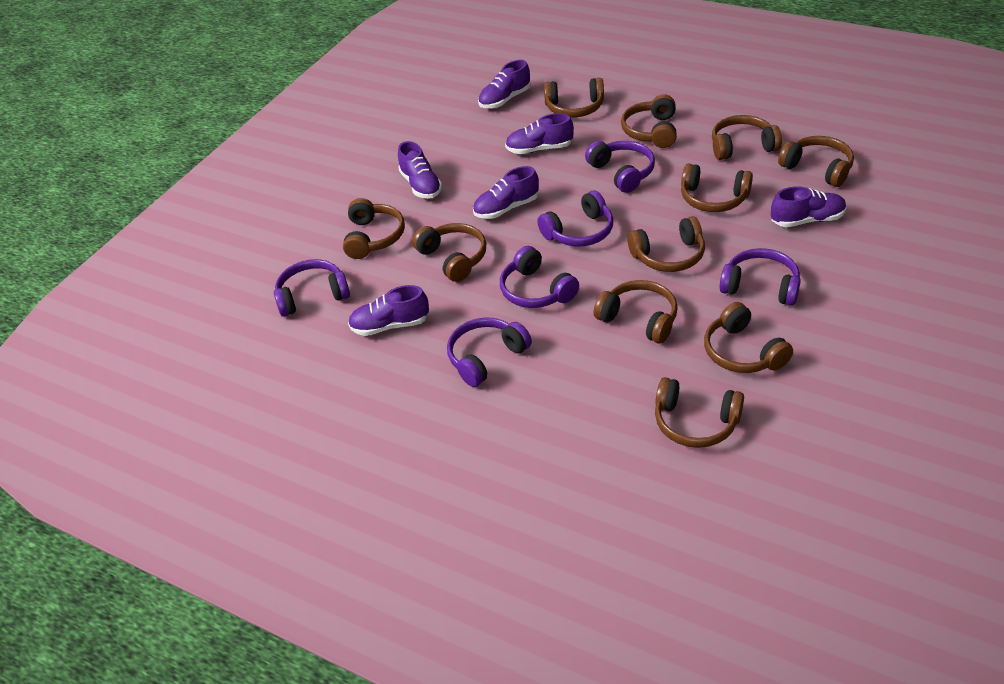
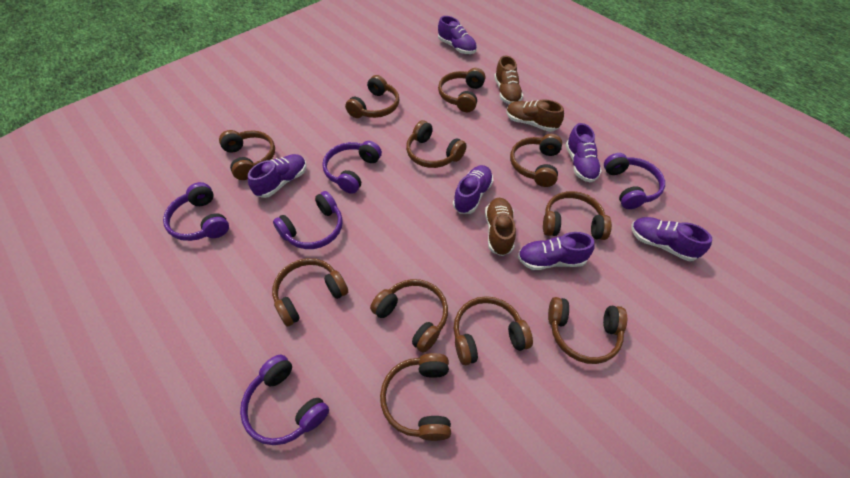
brown shoe: 0 -> 3
purple headphones: 6 -> 5

